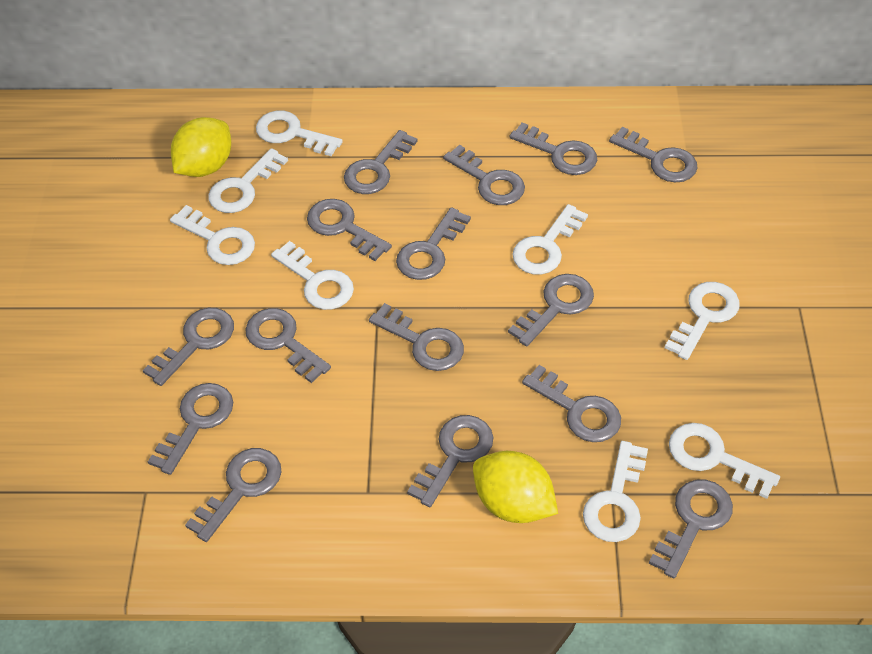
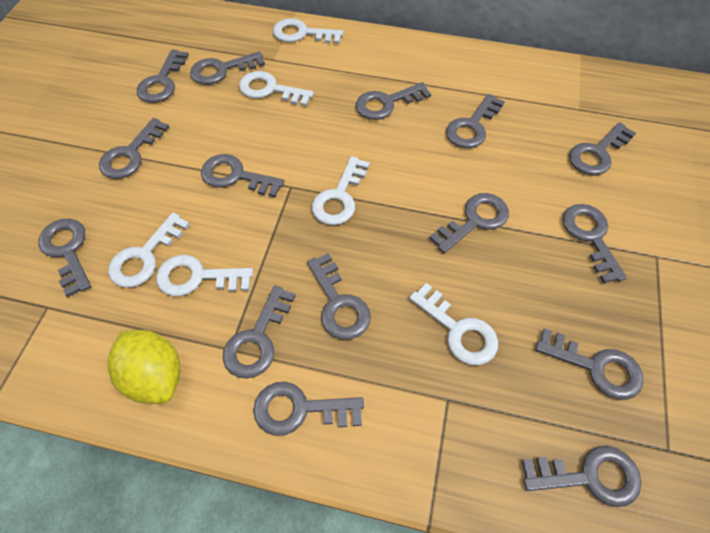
white key: 8 -> 6
yellow lemon: 2 -> 1

